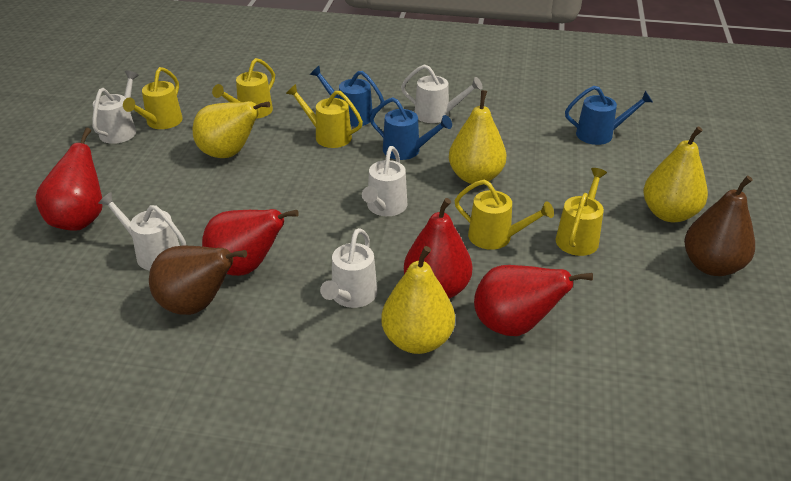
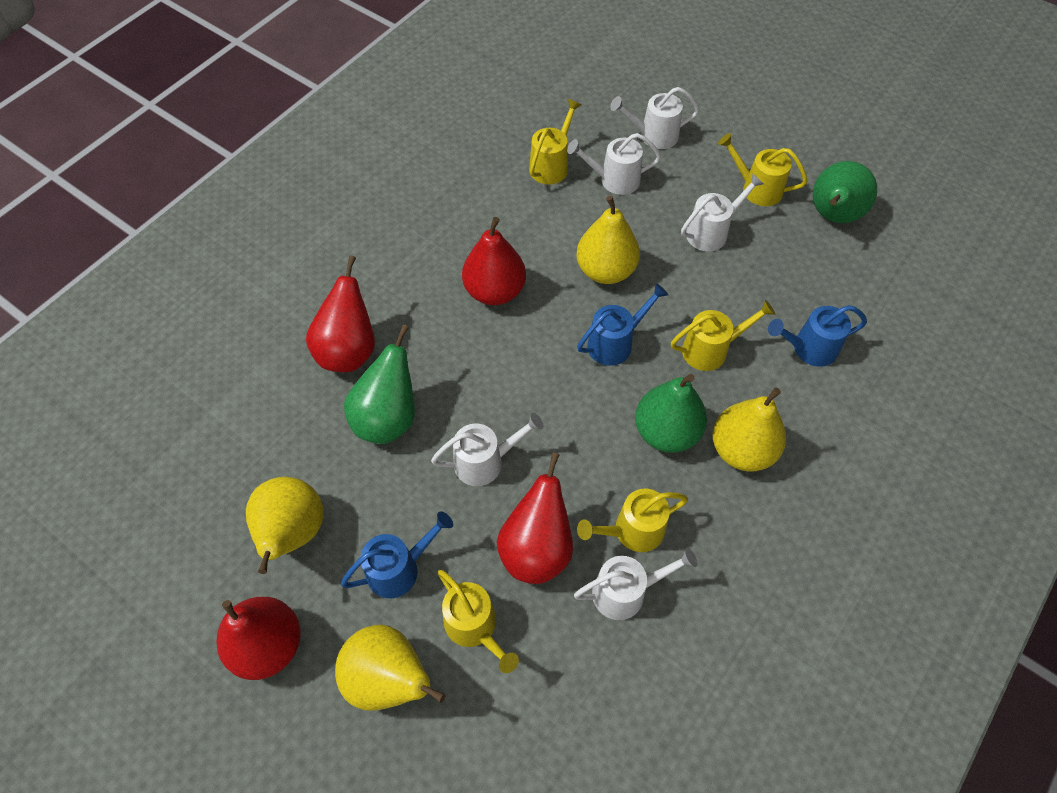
brown pear: 2 -> 0
green pear: 0 -> 3

